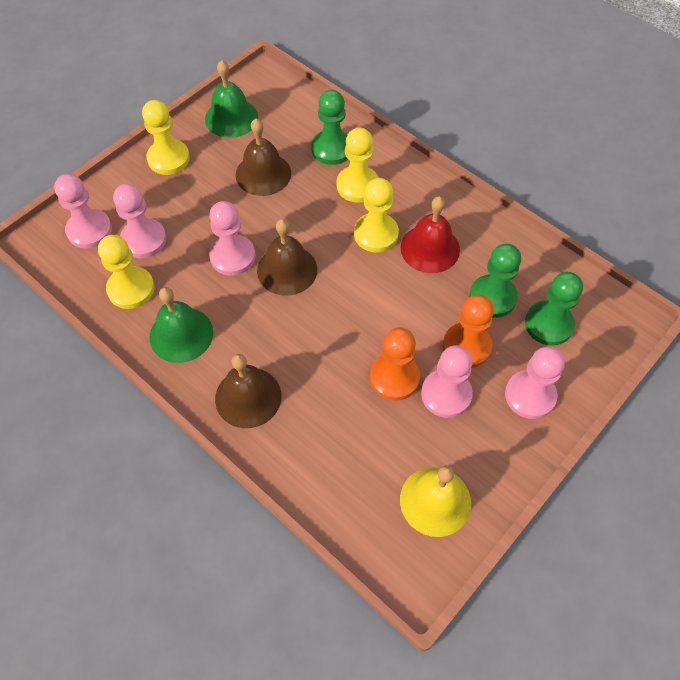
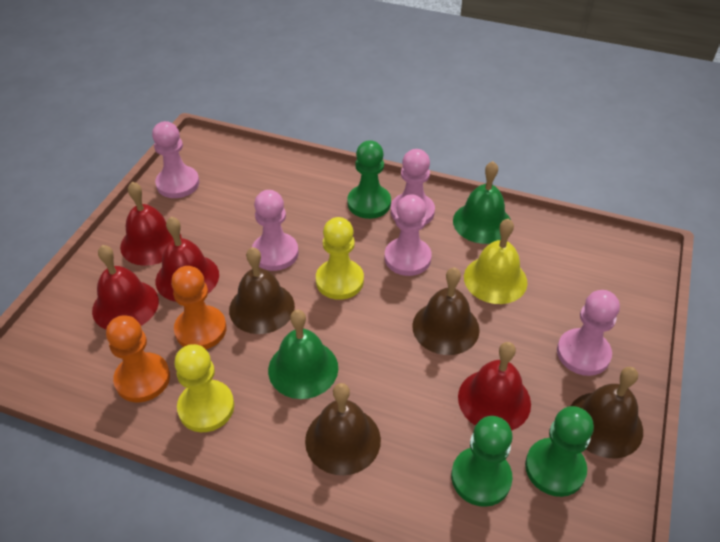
brown bell: 3 -> 4
red bell: 1 -> 4
yellow pawn: 4 -> 2

